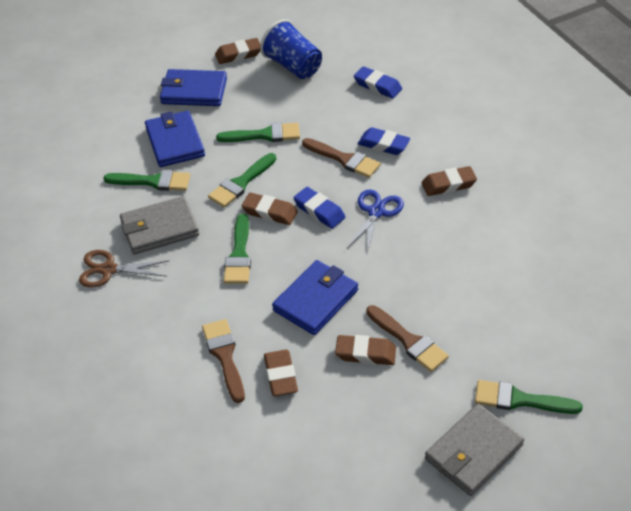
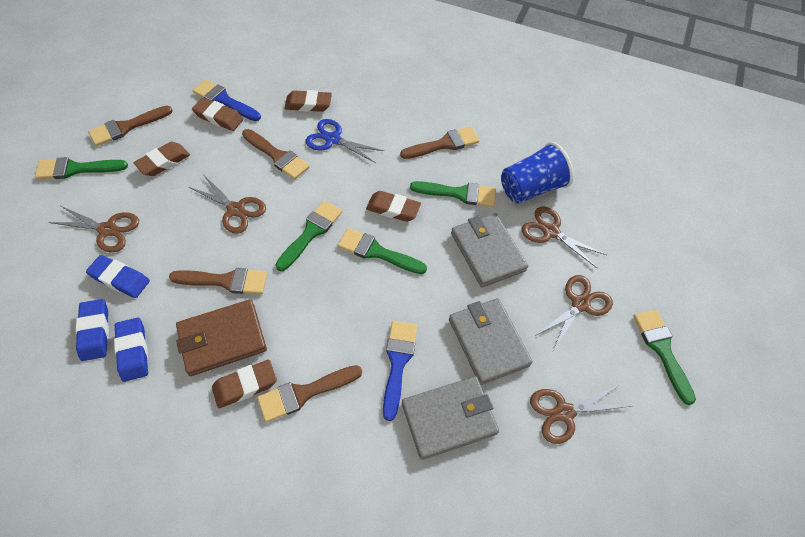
blue brush: 0 -> 2
blue wallet: 3 -> 0
brown brush: 3 -> 5
brown scissors: 1 -> 5
brown wallet: 0 -> 1
grey wallet: 2 -> 3

